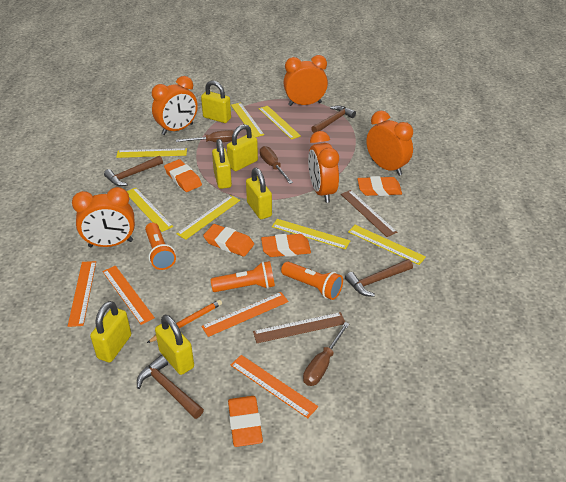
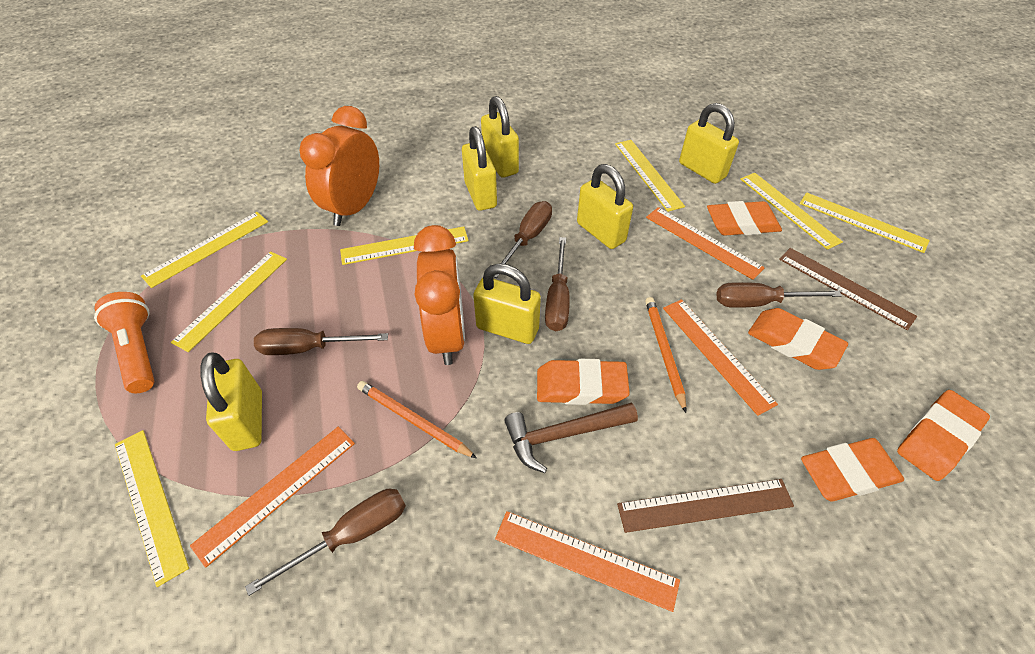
brown hammer: 4 -> 1
brown screwdriver: 3 -> 5
orange clock: 5 -> 2
orange flashlight: 3 -> 1
orange pencil: 1 -> 2

